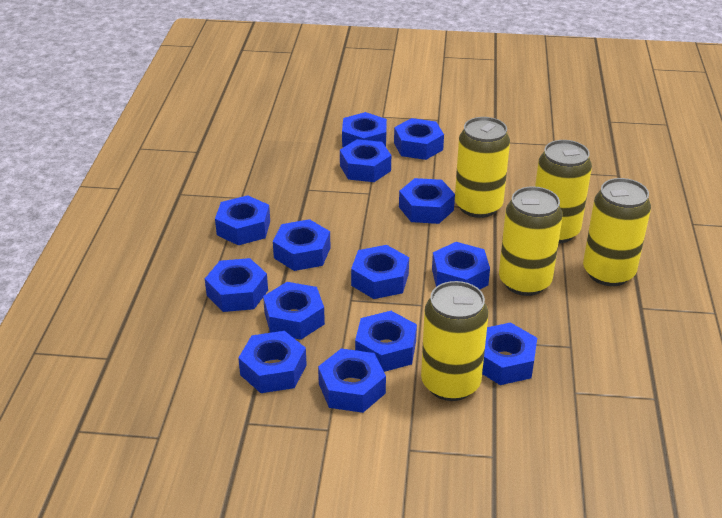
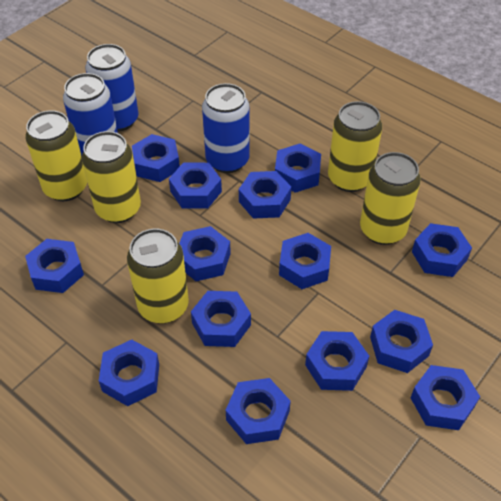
blue can: 0 -> 3

